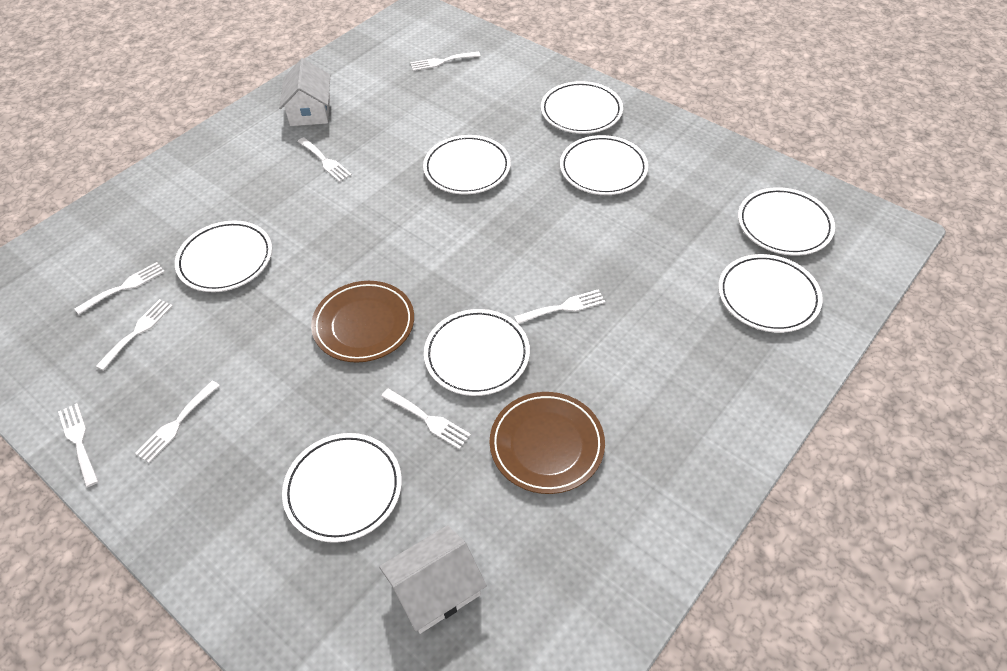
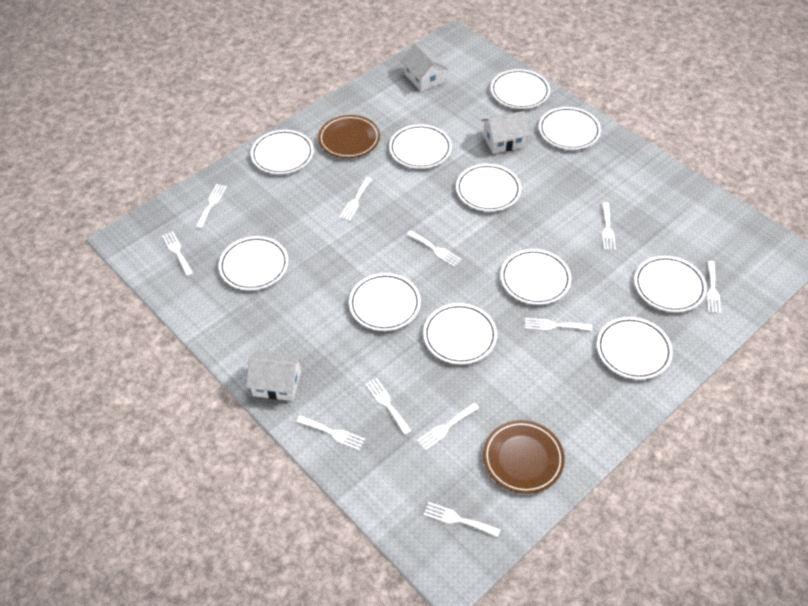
white fork: 8 -> 11
white house: 2 -> 3
white plate: 8 -> 11

